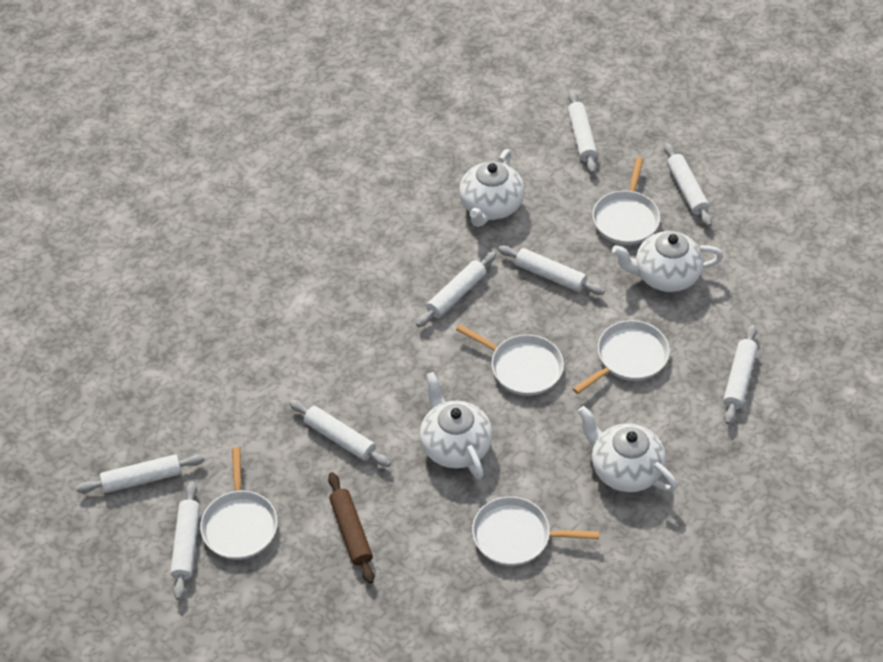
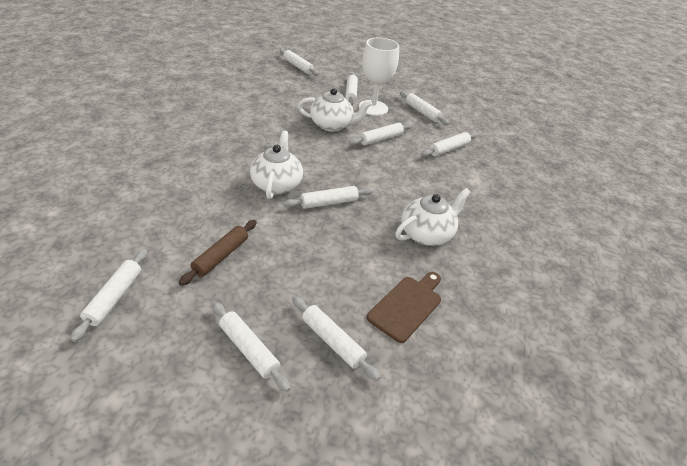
brown cutting board: 0 -> 1
white goblet: 0 -> 1
white pan: 5 -> 0
white rolling pin: 8 -> 9
white teapot: 4 -> 3

